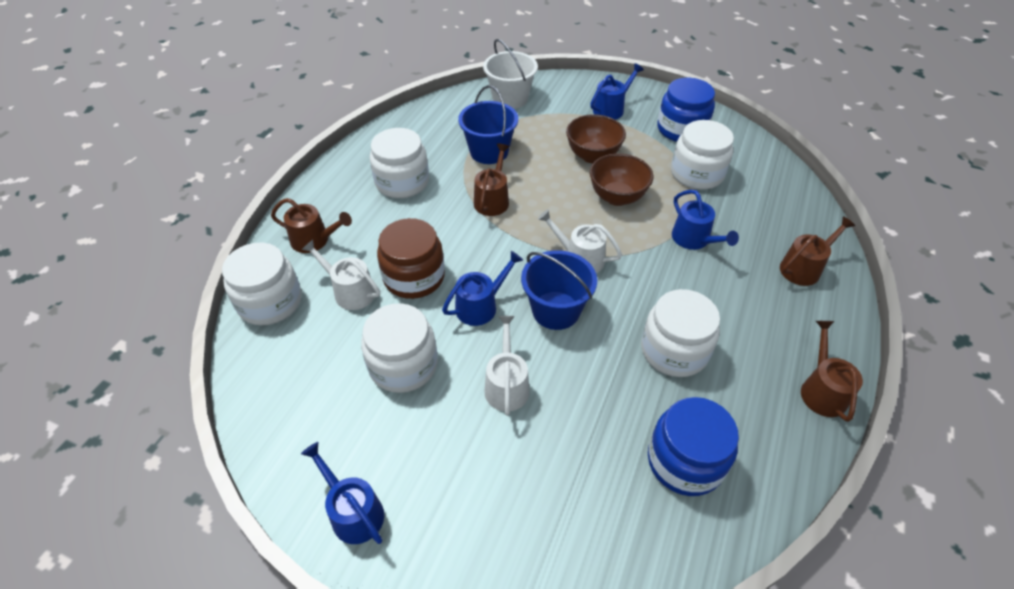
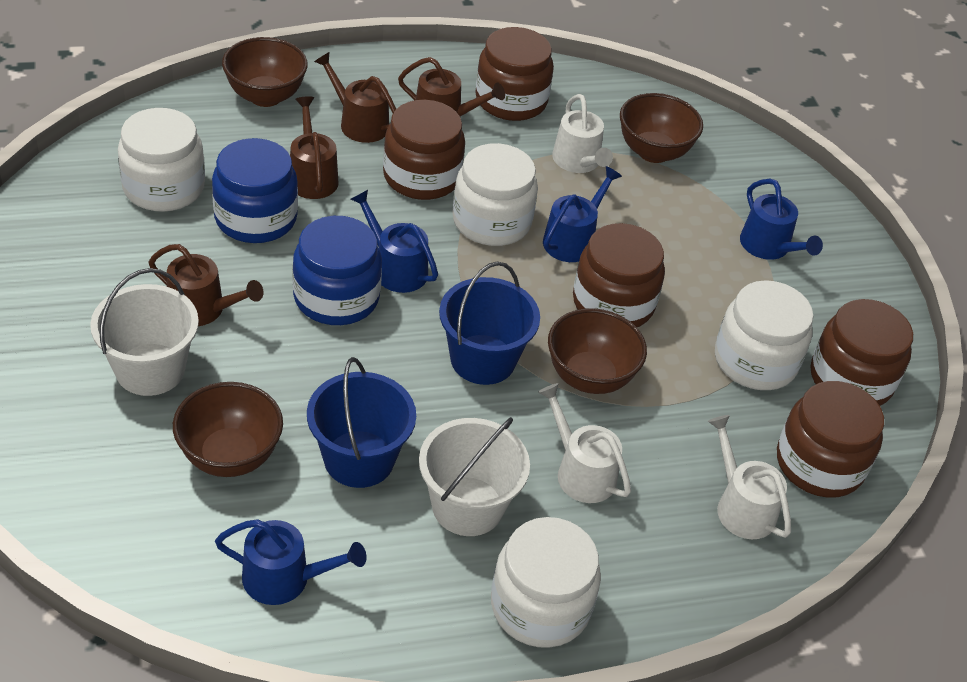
brown bowl: 2 -> 4
brown jar: 1 -> 5
white bucket: 1 -> 2
white jar: 5 -> 4

